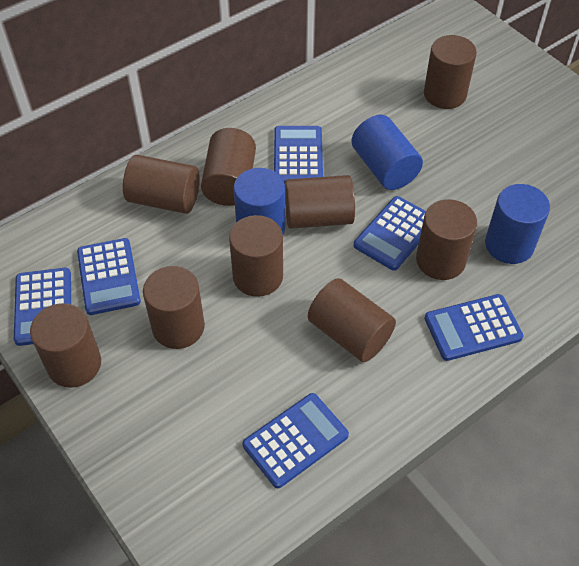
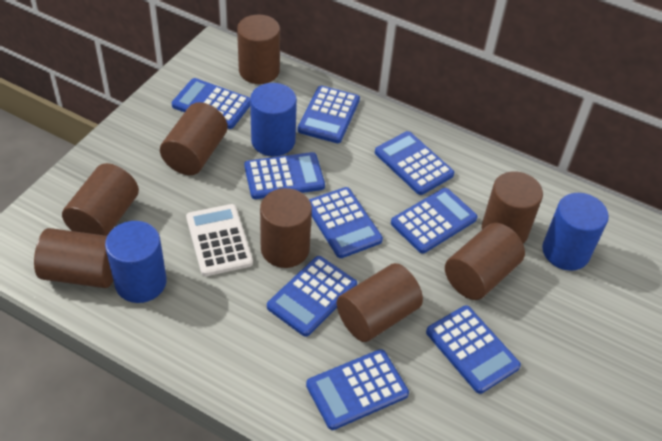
blue calculator: 6 -> 9
brown cylinder: 9 -> 8
white calculator: 0 -> 1

